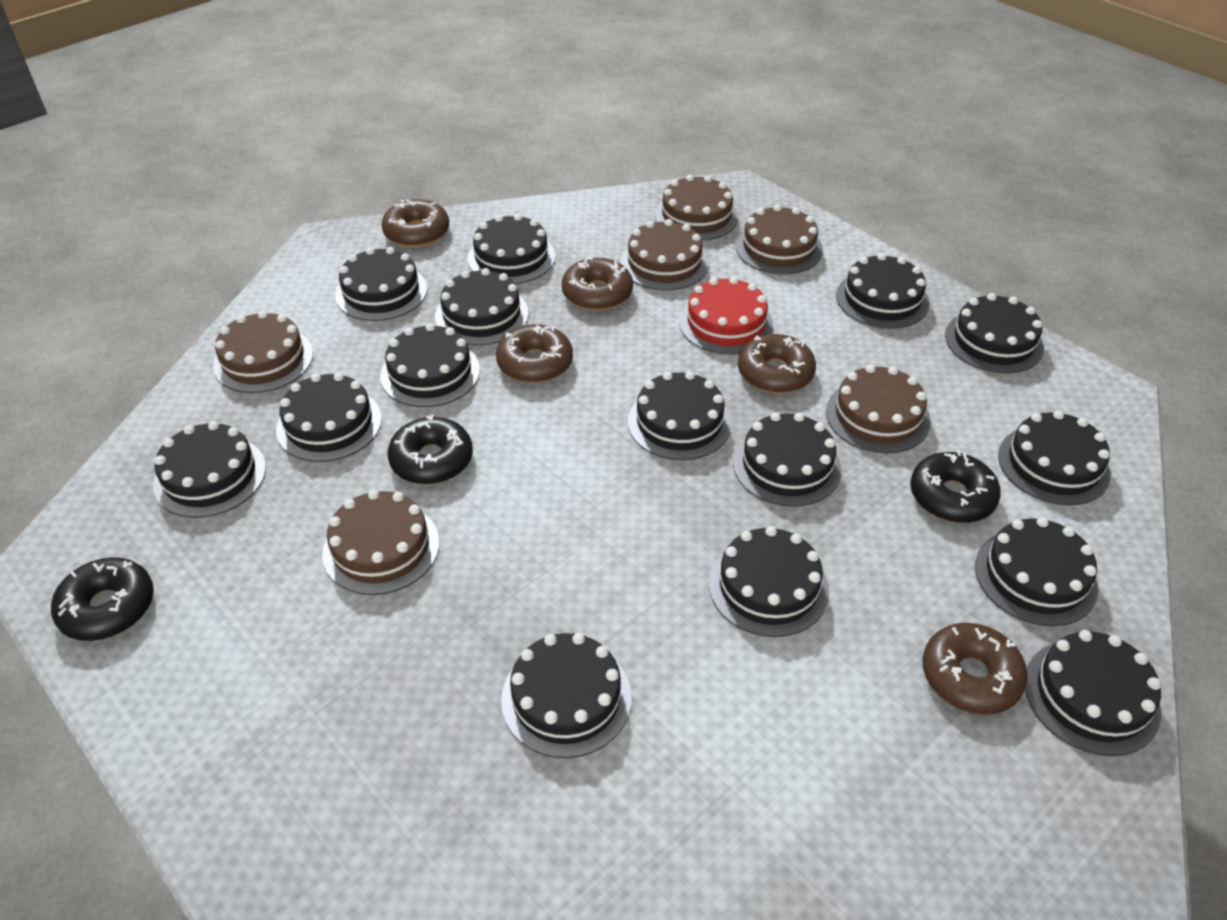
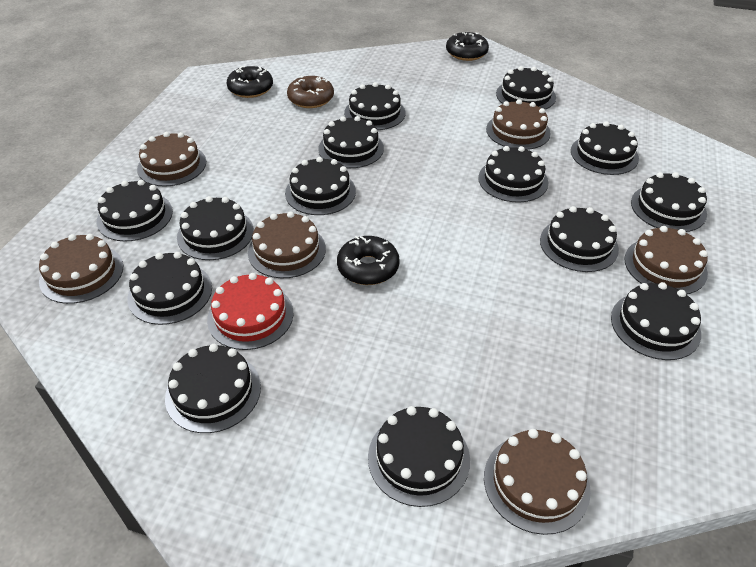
black cake: 15 -> 14
brown donut: 5 -> 1

